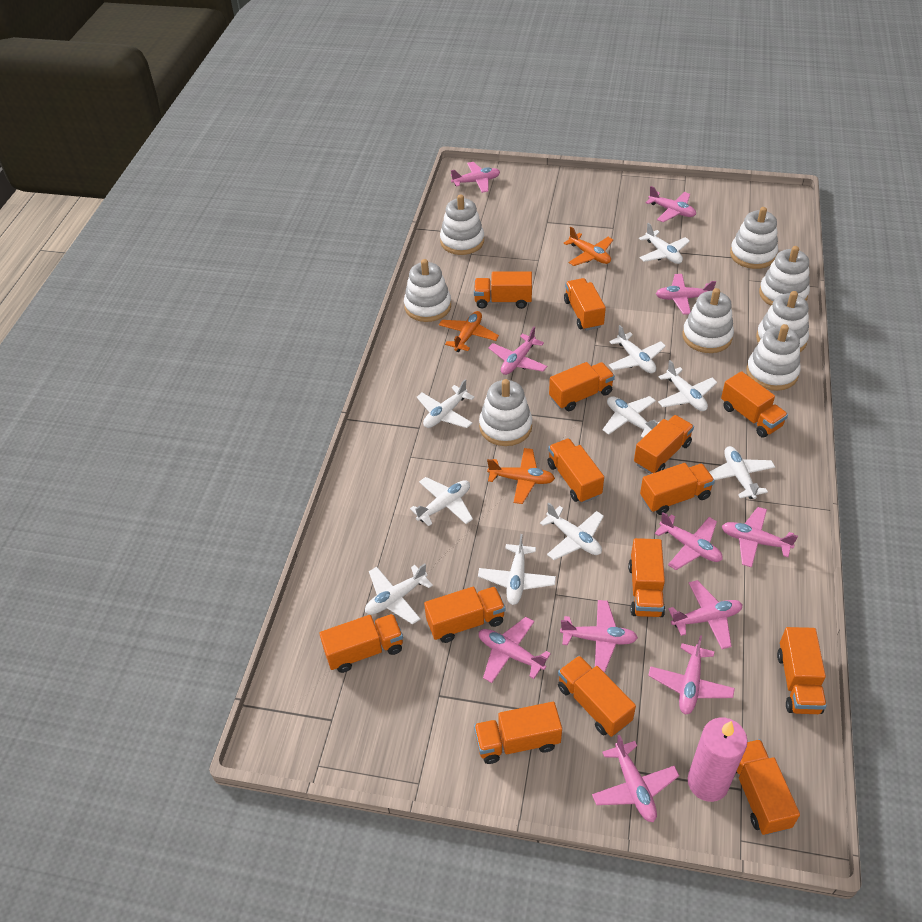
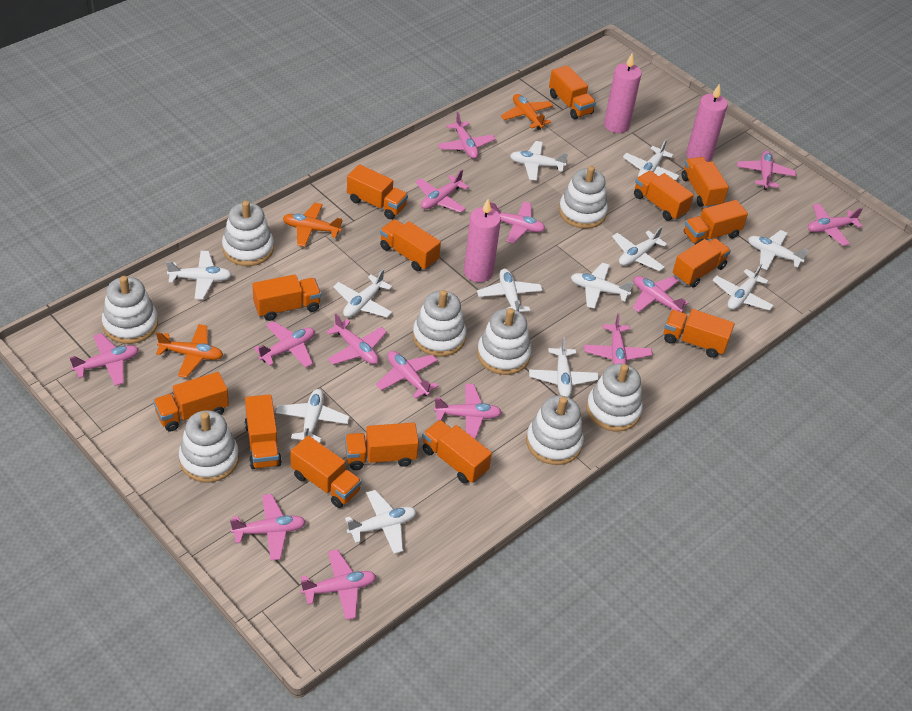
pink candle: 1 -> 3
pink plane: 11 -> 14
white plane: 10 -> 12

